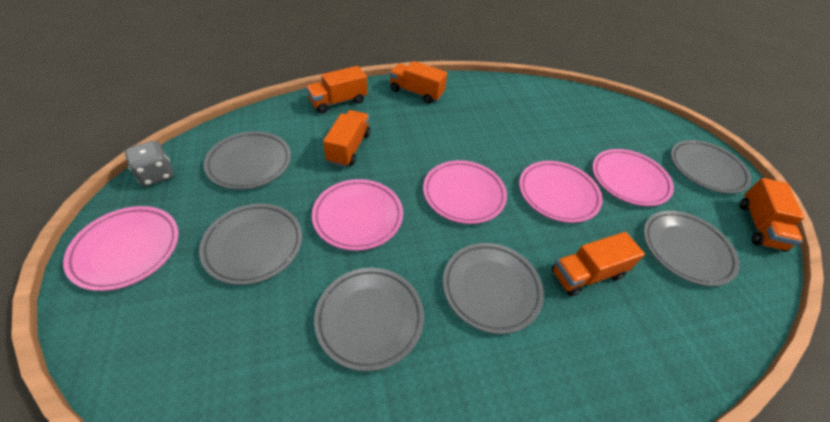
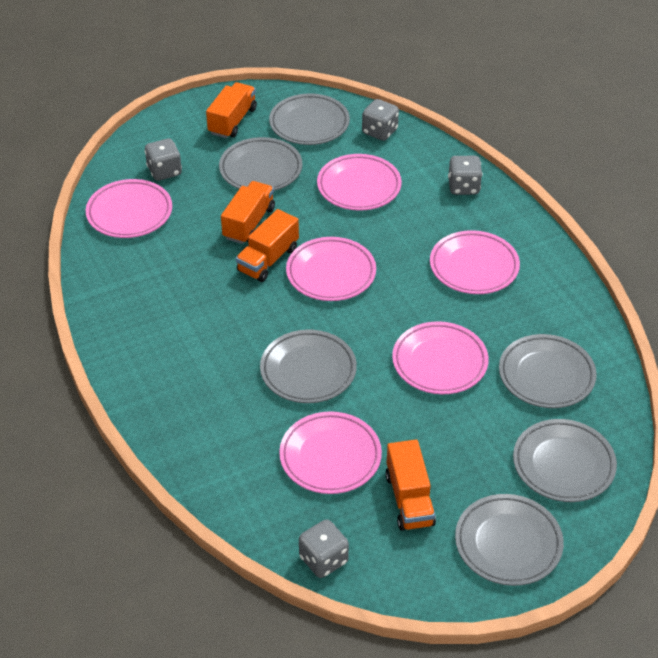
grey dice: 1 -> 4
orange truck: 5 -> 4
pink plate: 5 -> 6

